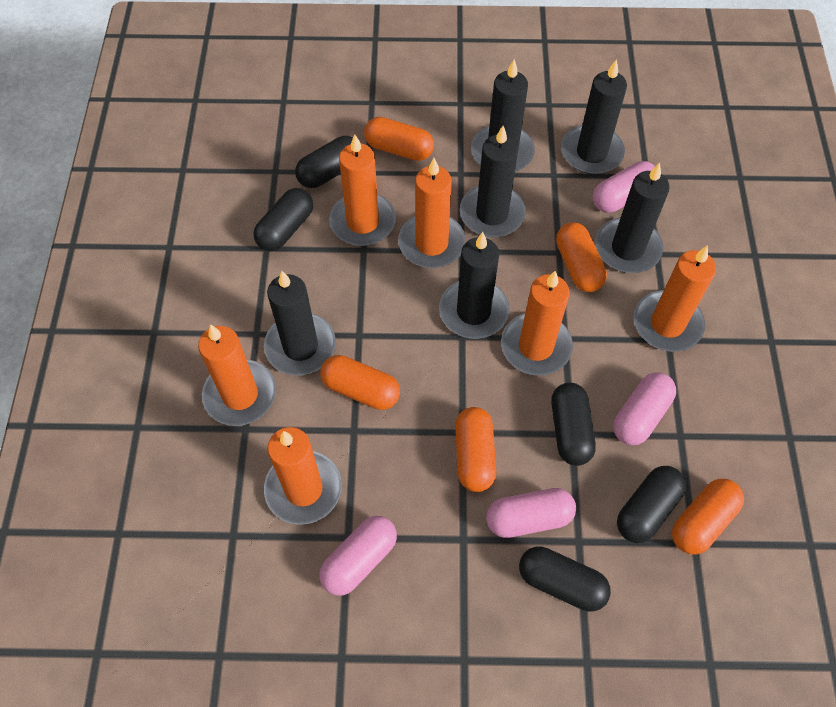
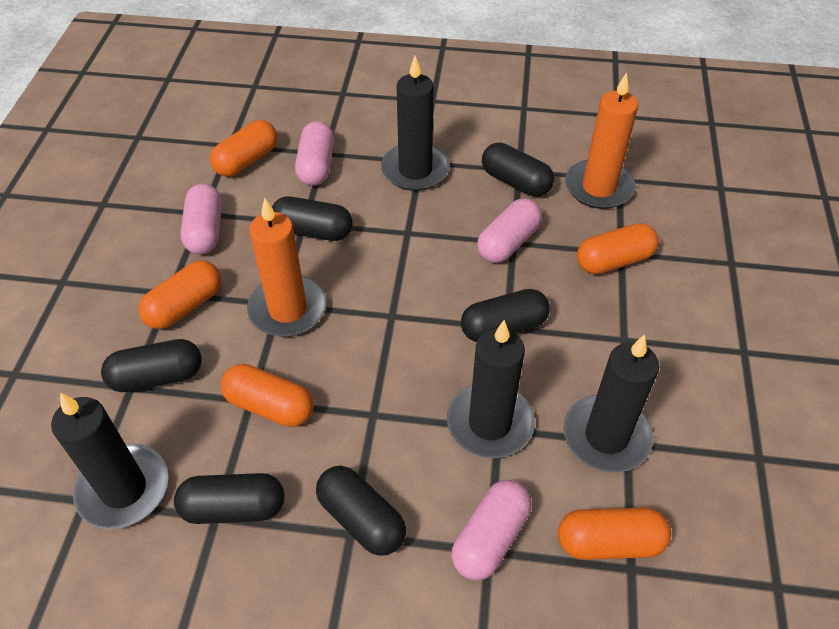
black candle: 6 -> 4
black capsule: 5 -> 6
orange candle: 6 -> 2

